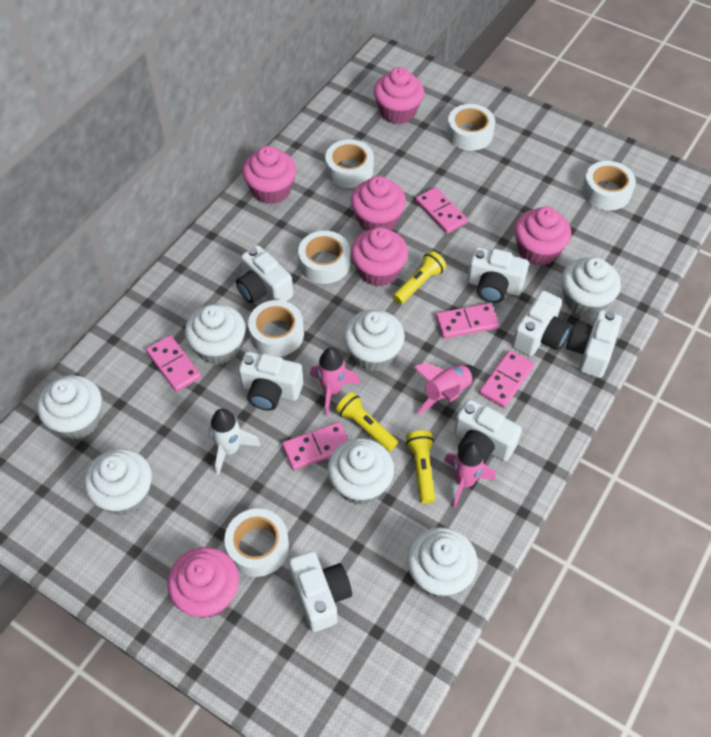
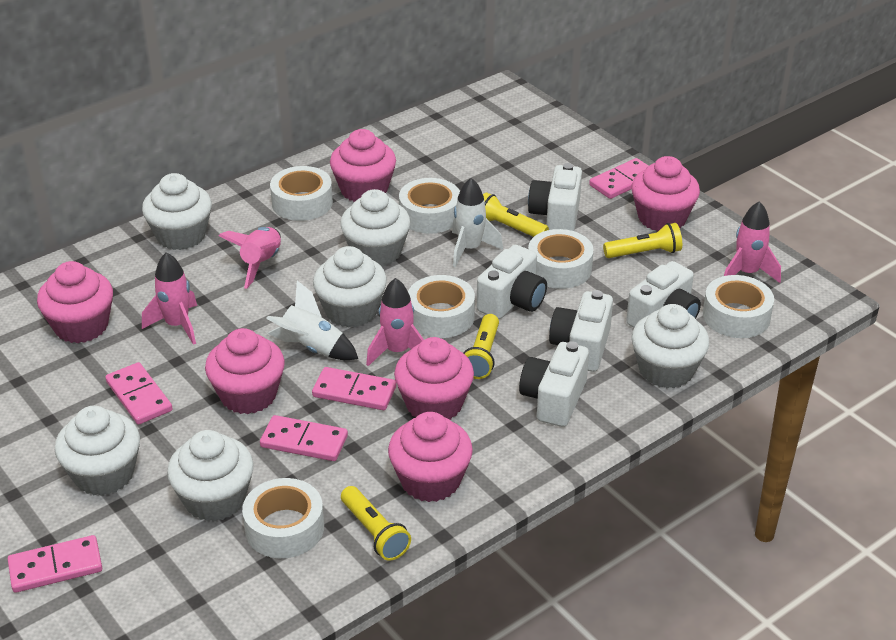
pink rocket: 3 -> 4
white camera: 7 -> 5
white cupcake: 7 -> 6
white rocket: 1 -> 2
yellow flashlight: 3 -> 4

